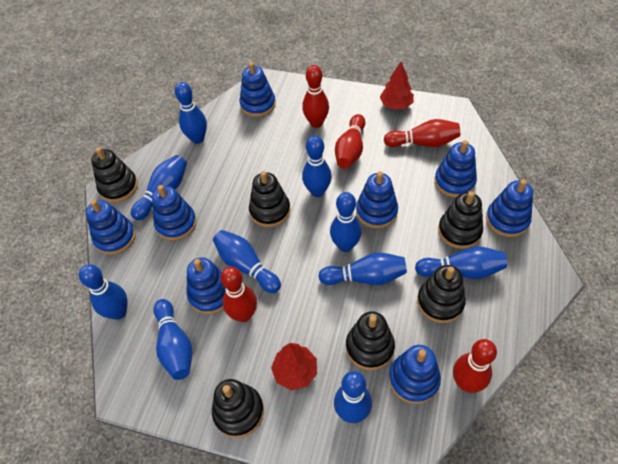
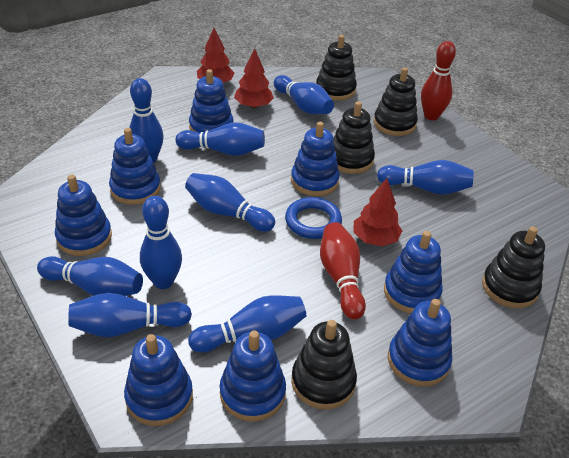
black stacking toy: 6 -> 5
blue bowling pin: 10 -> 9
blue ring: 0 -> 1
red bowling pin: 5 -> 2
red tree: 2 -> 3

